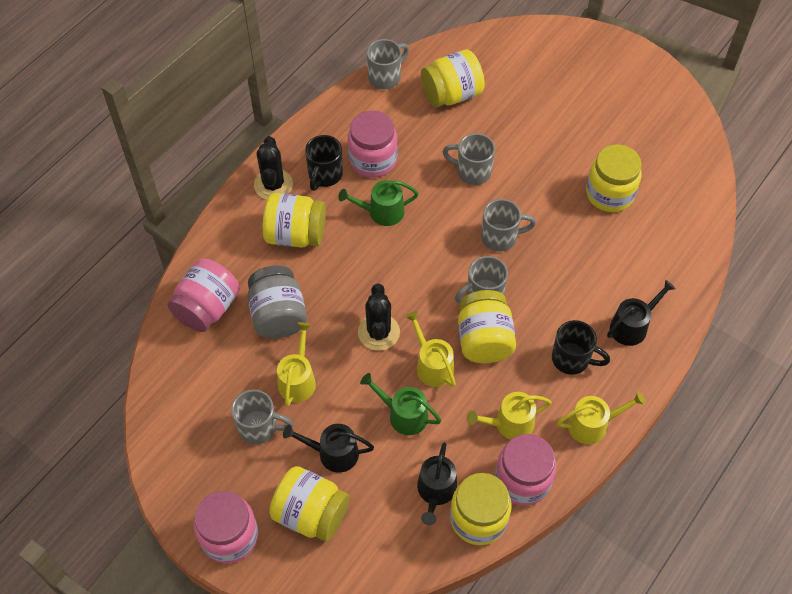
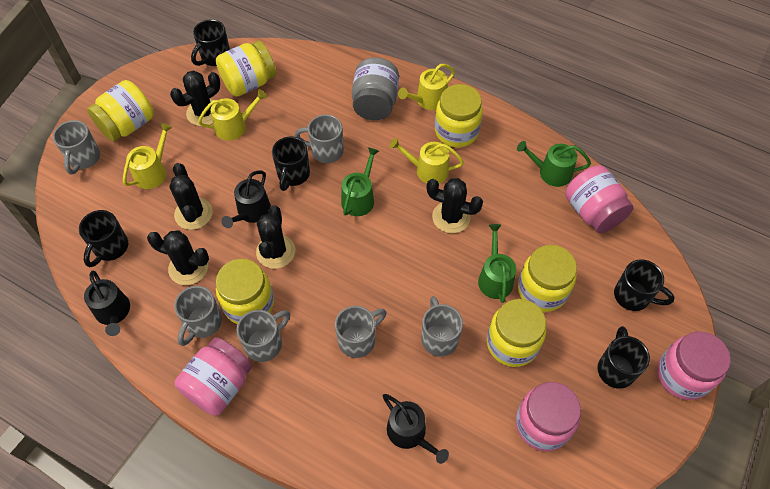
black cactus: 2 -> 5
black mug: 2 -> 5
green watering can: 2 -> 3
grey mug: 5 -> 6

